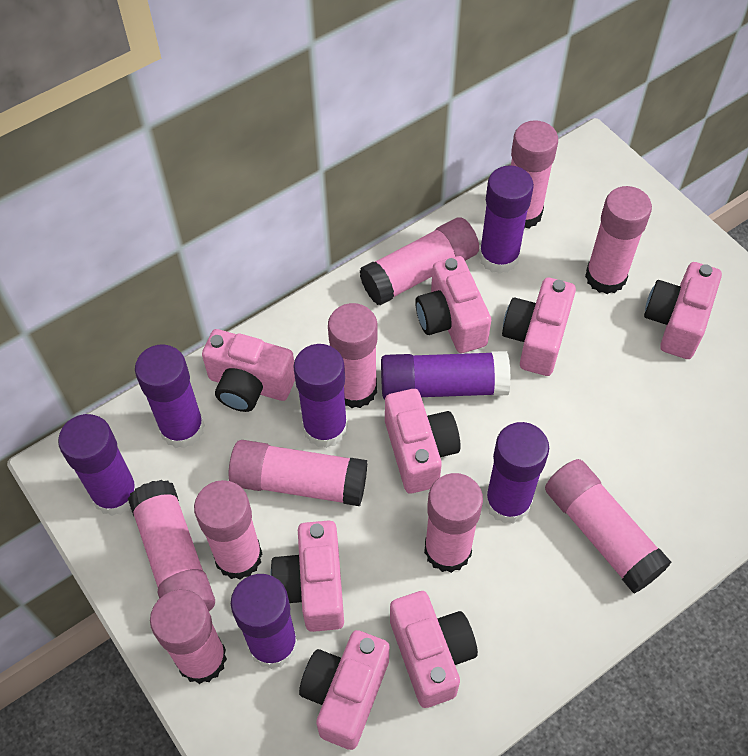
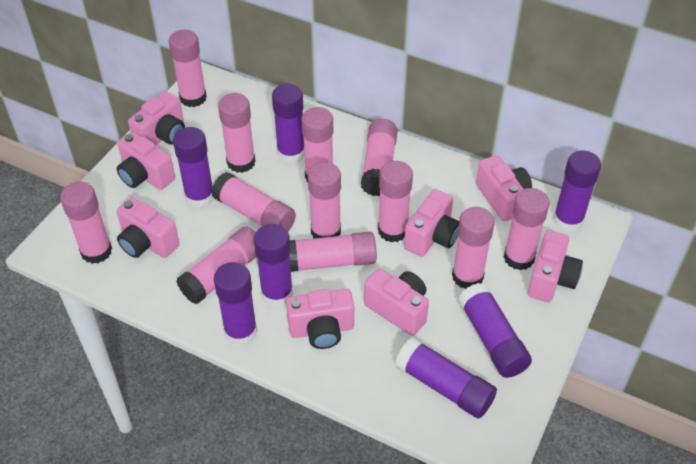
pink glue stick: 10 -> 12

